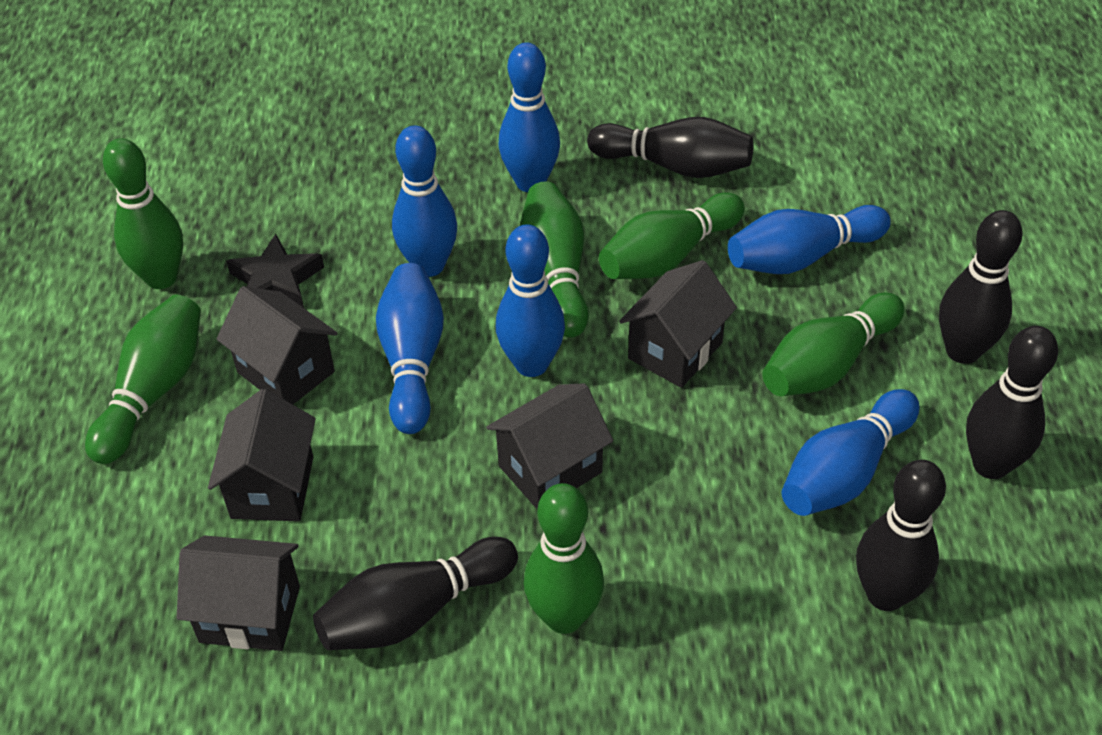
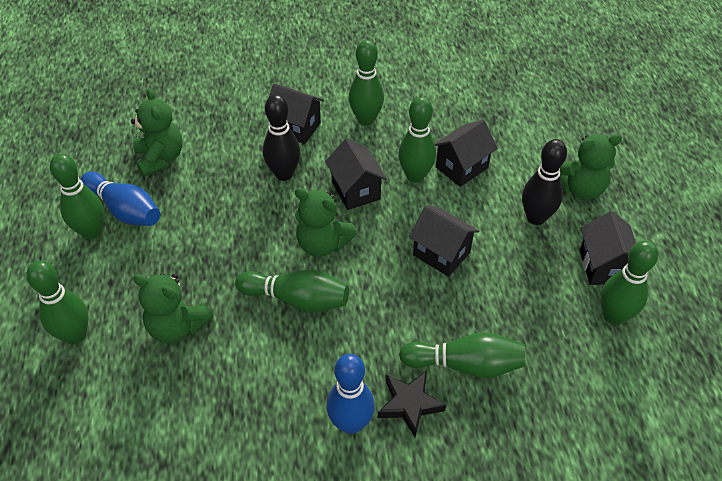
black bowling pin: 5 -> 2
blue bowling pin: 6 -> 2
green bowling pin: 6 -> 7
green teddy bear: 0 -> 4

